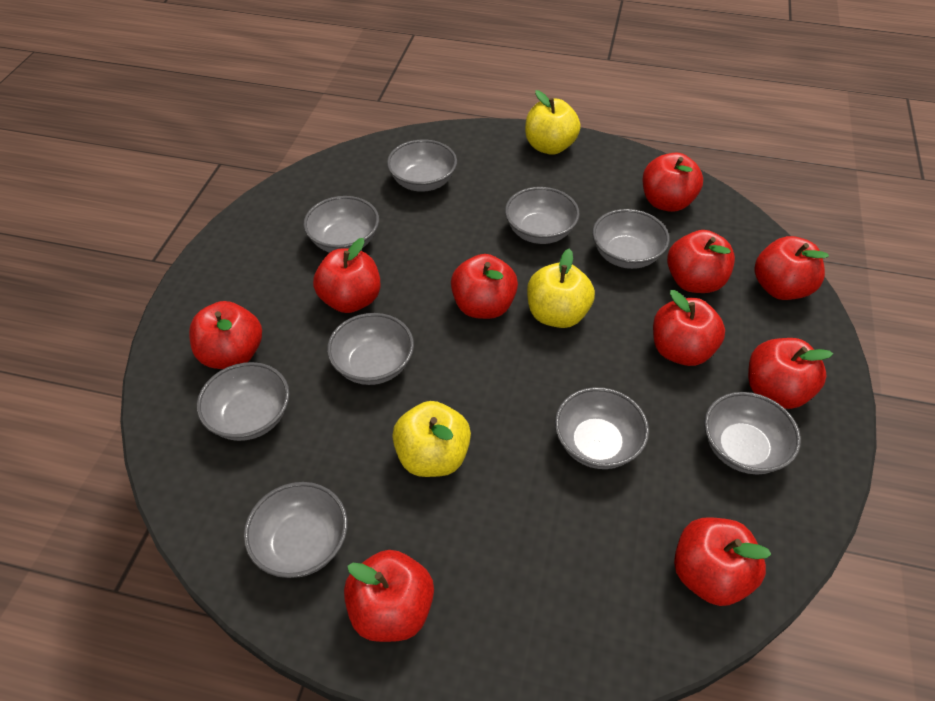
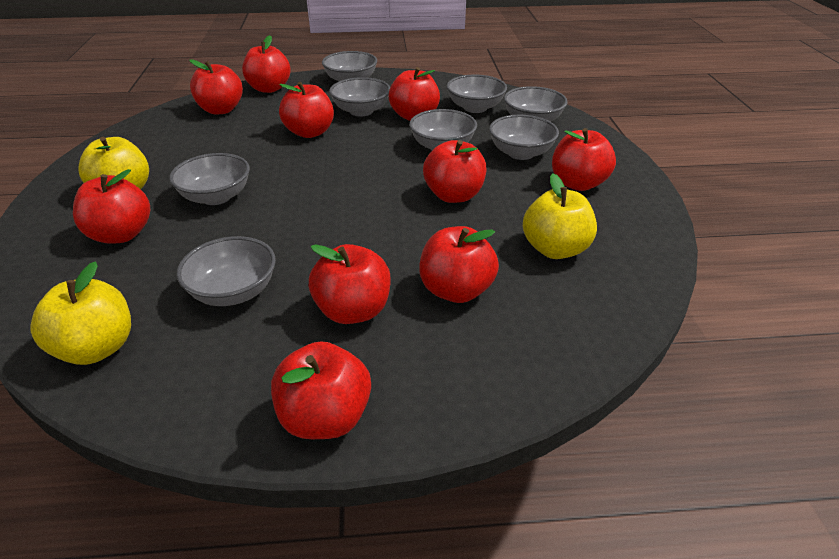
grey bowl: 9 -> 8

